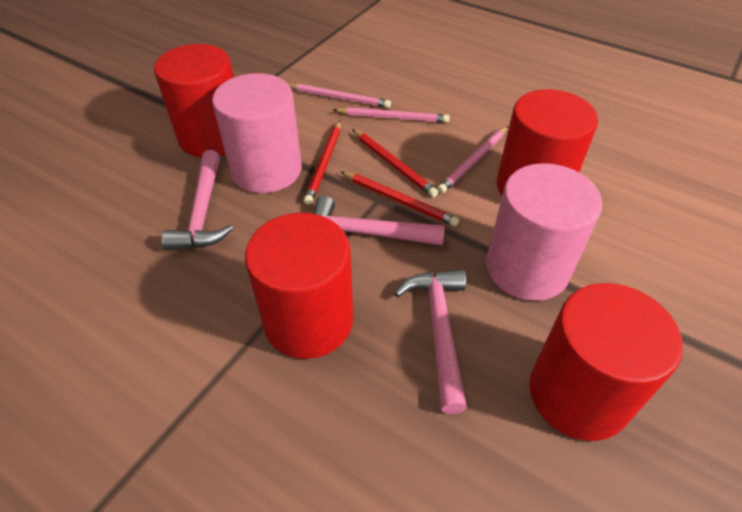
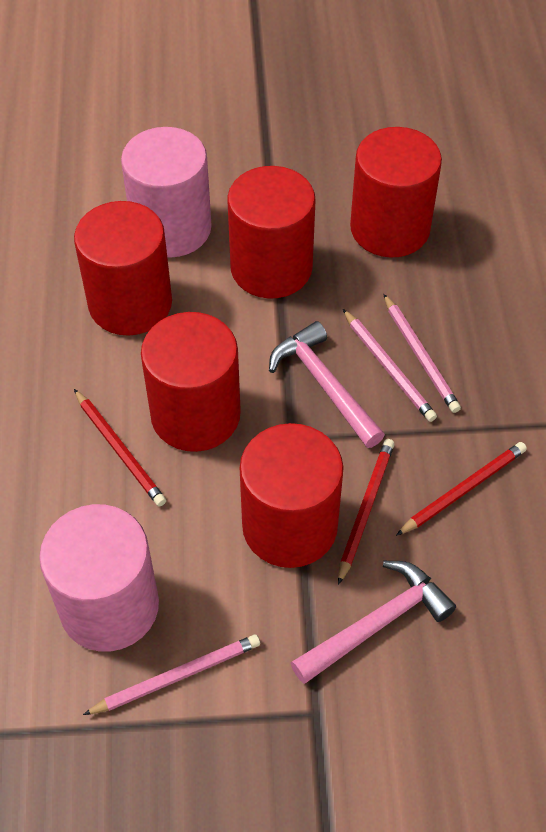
pink hammer: 3 -> 2
red cylinder: 4 -> 5

